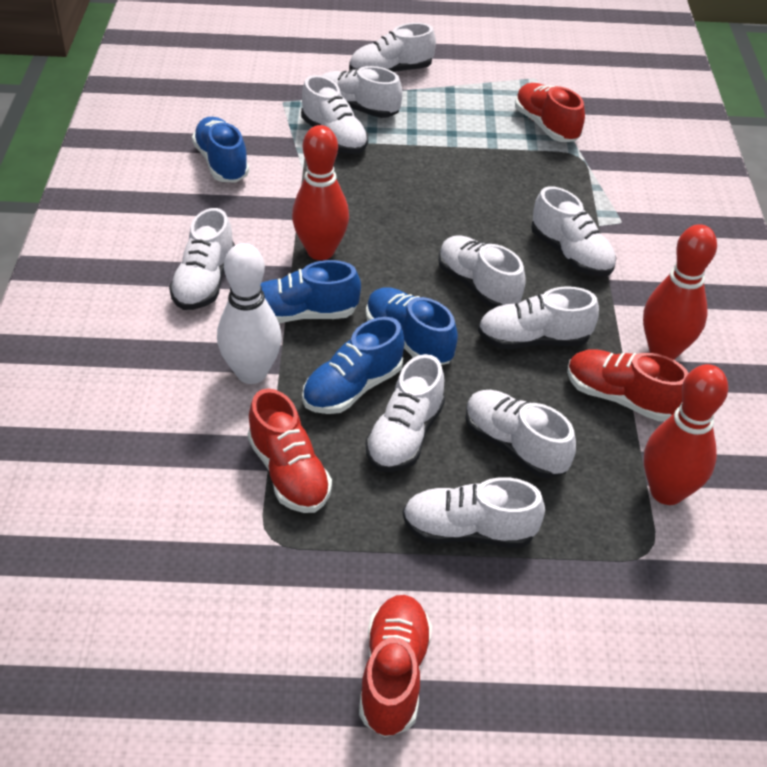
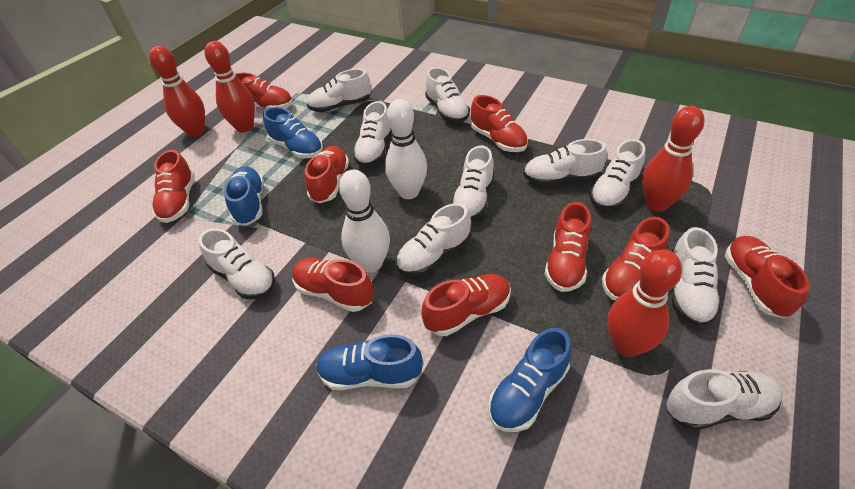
red bowling pin: 3 -> 4
red shoe: 4 -> 9
white bowling pin: 1 -> 2

